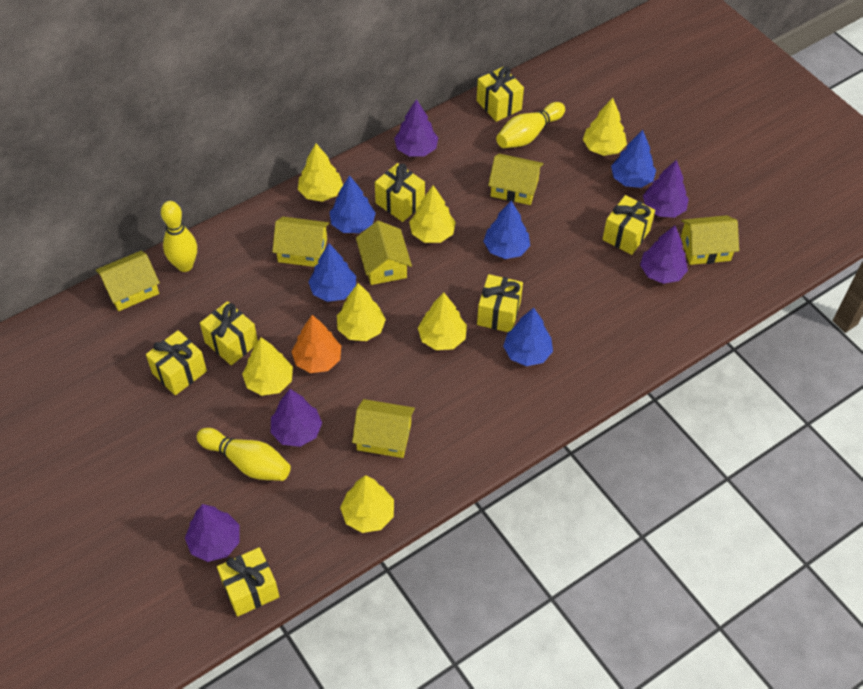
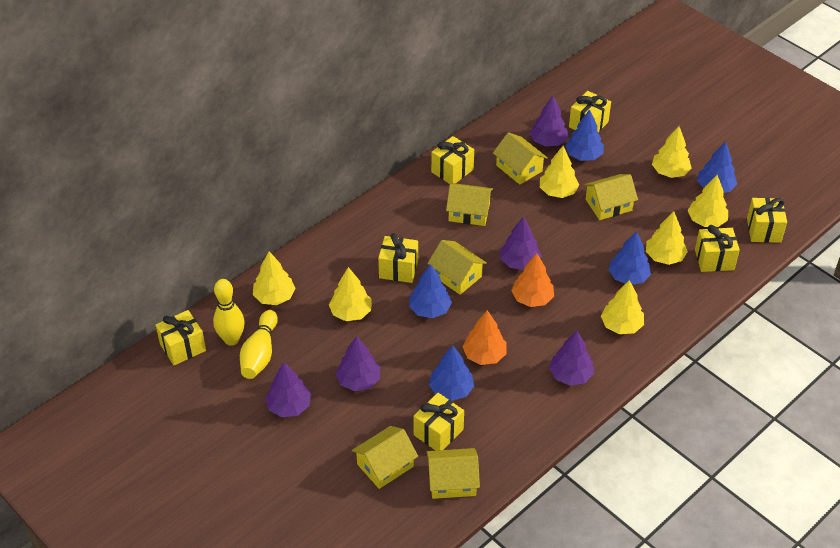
orange tree: 1 -> 2
yellow bowling pin: 3 -> 2

